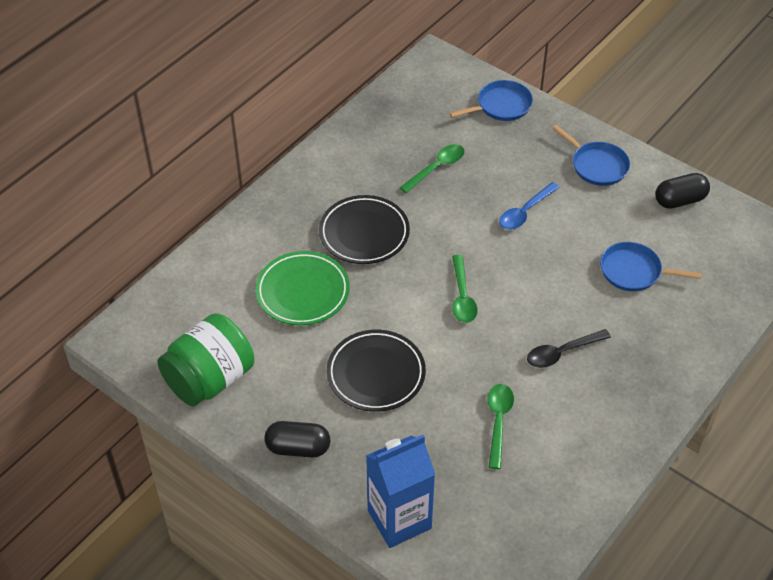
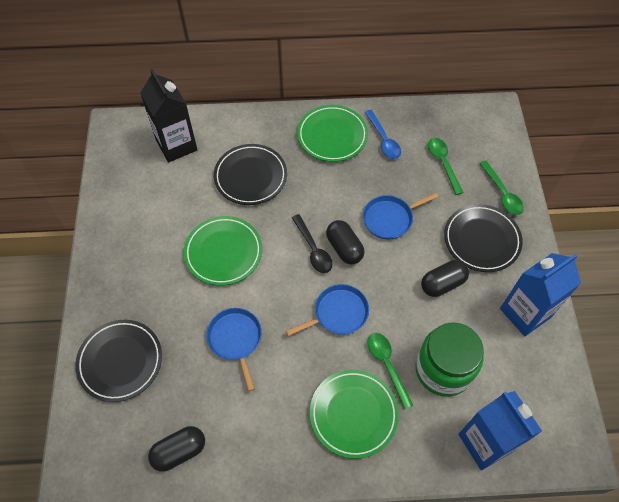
black capsule: 2 -> 3
black carton: 0 -> 1
black plate: 2 -> 3
blue carton: 1 -> 2
green plate: 1 -> 3

